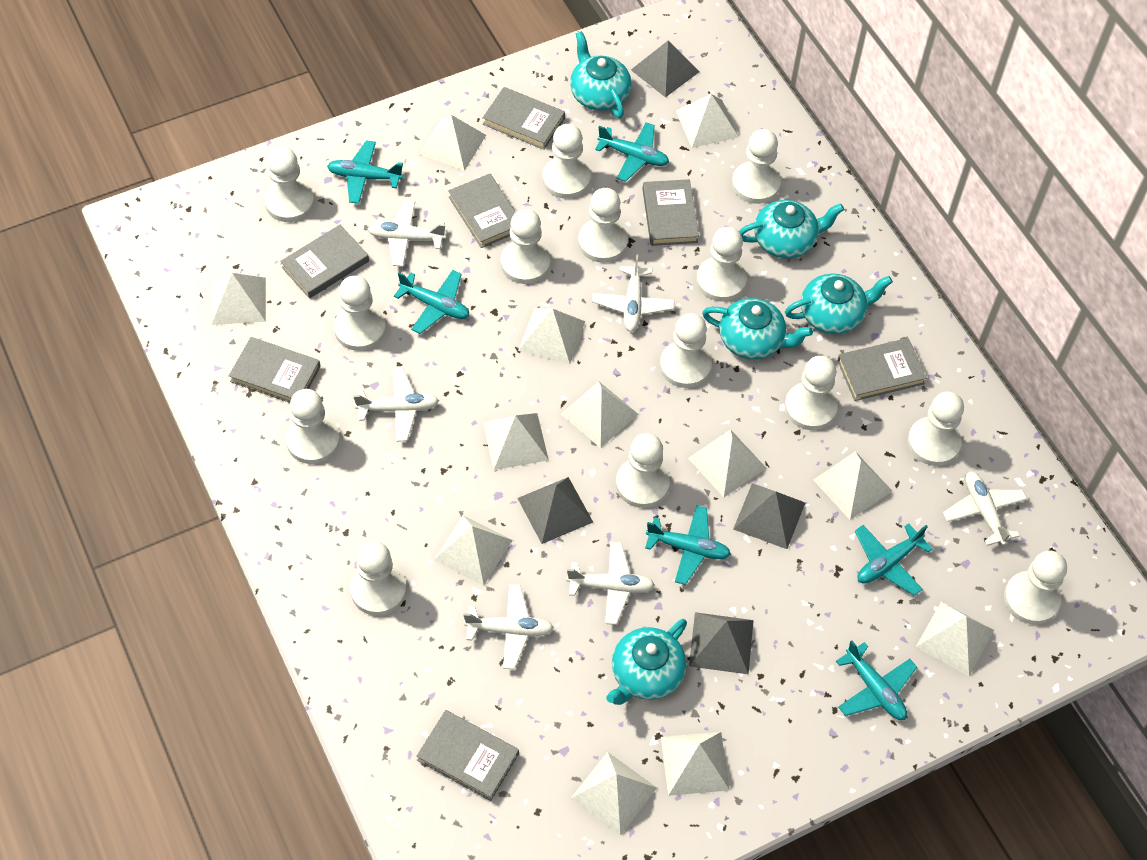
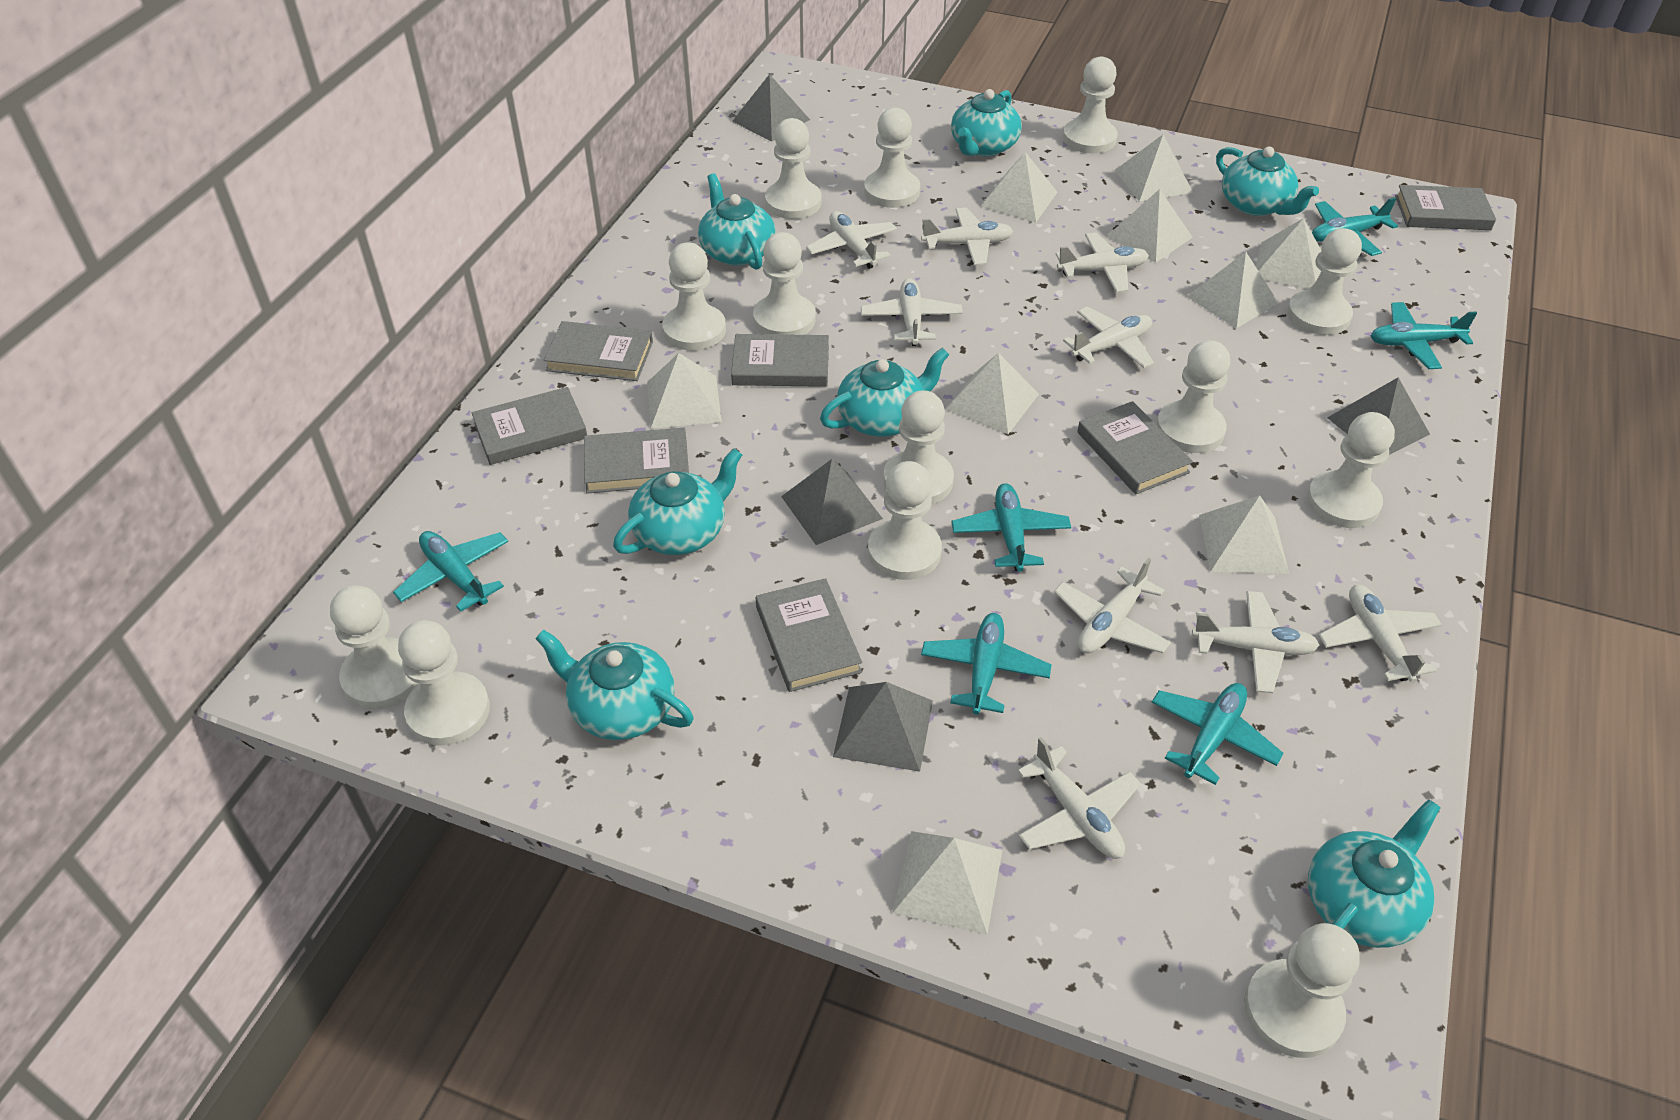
turquoise teapot: 5 -> 7
white pawn: 14 -> 13
white plane: 6 -> 9
white pyramid: 12 -> 9

